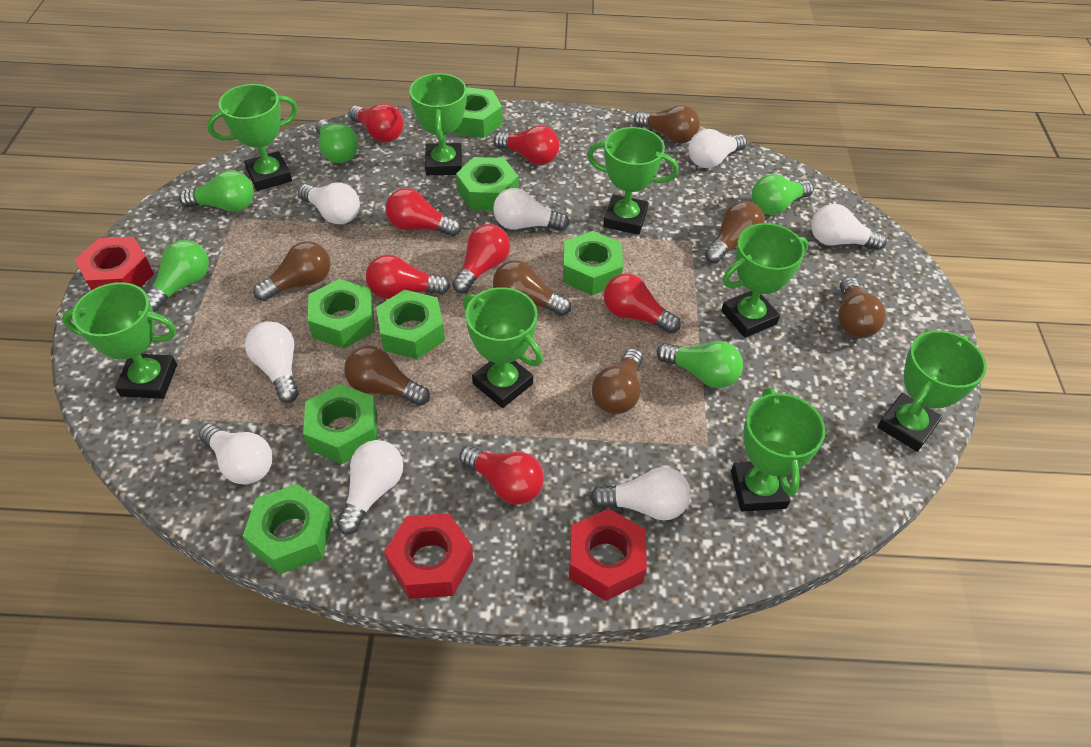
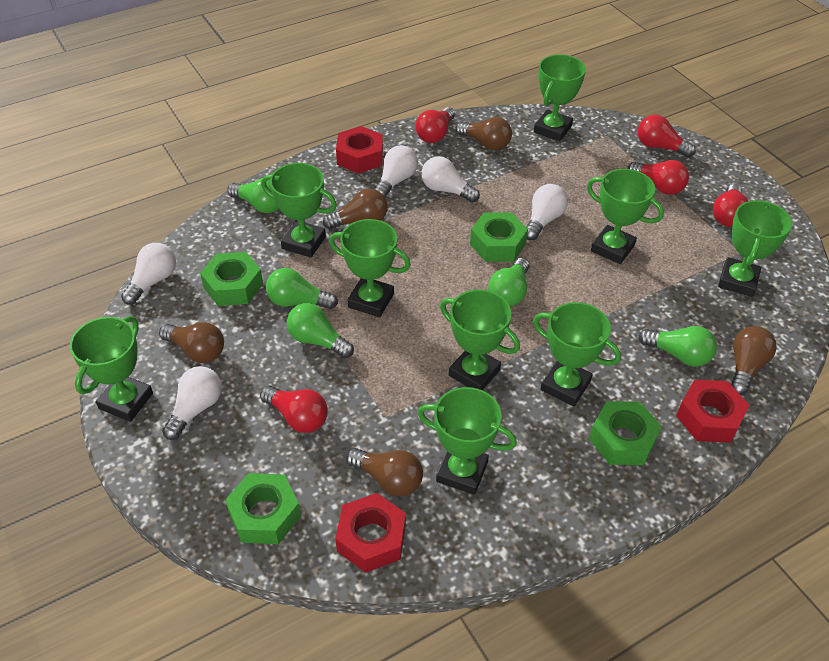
brown light bulb: 7 -> 5
green nut: 7 -> 4
green trophy: 8 -> 9
red light bulb: 7 -> 5
white light bulb: 8 -> 5

